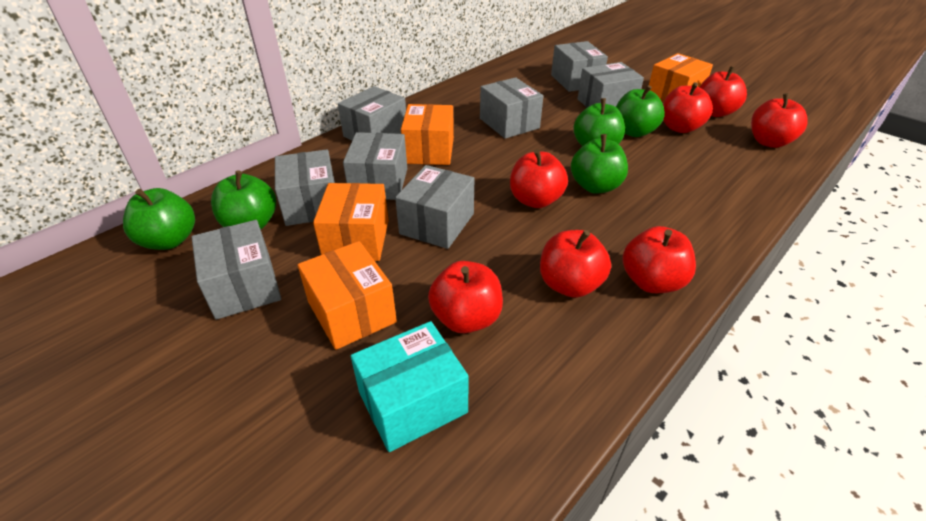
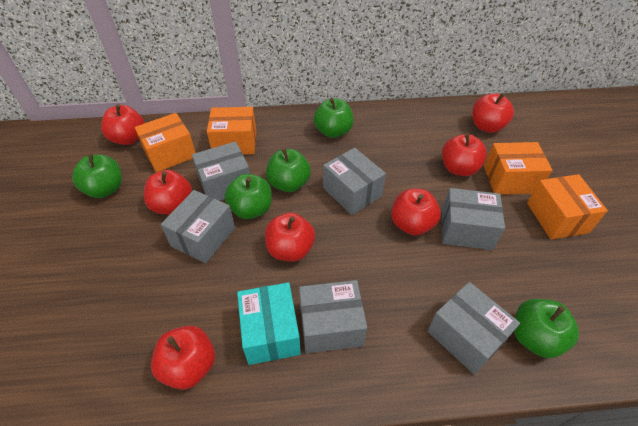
grey box: 8 -> 6

